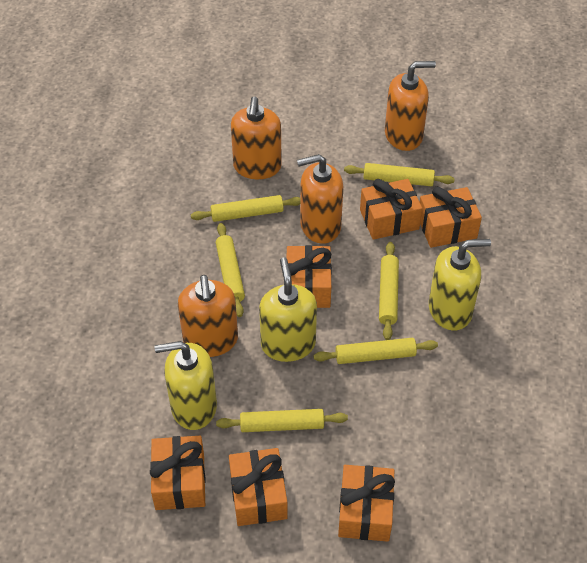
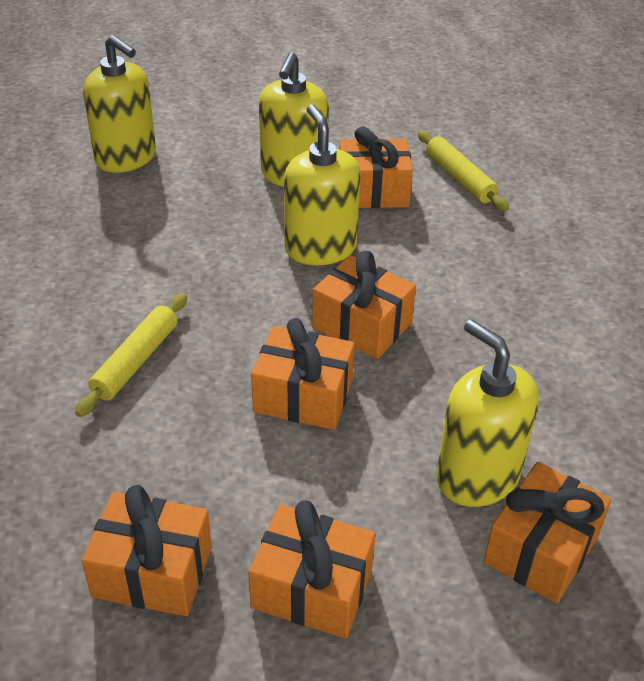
orange soap dispenser: 4 -> 0
yellow rolling pin: 6 -> 2
yellow soap dispenser: 3 -> 4

